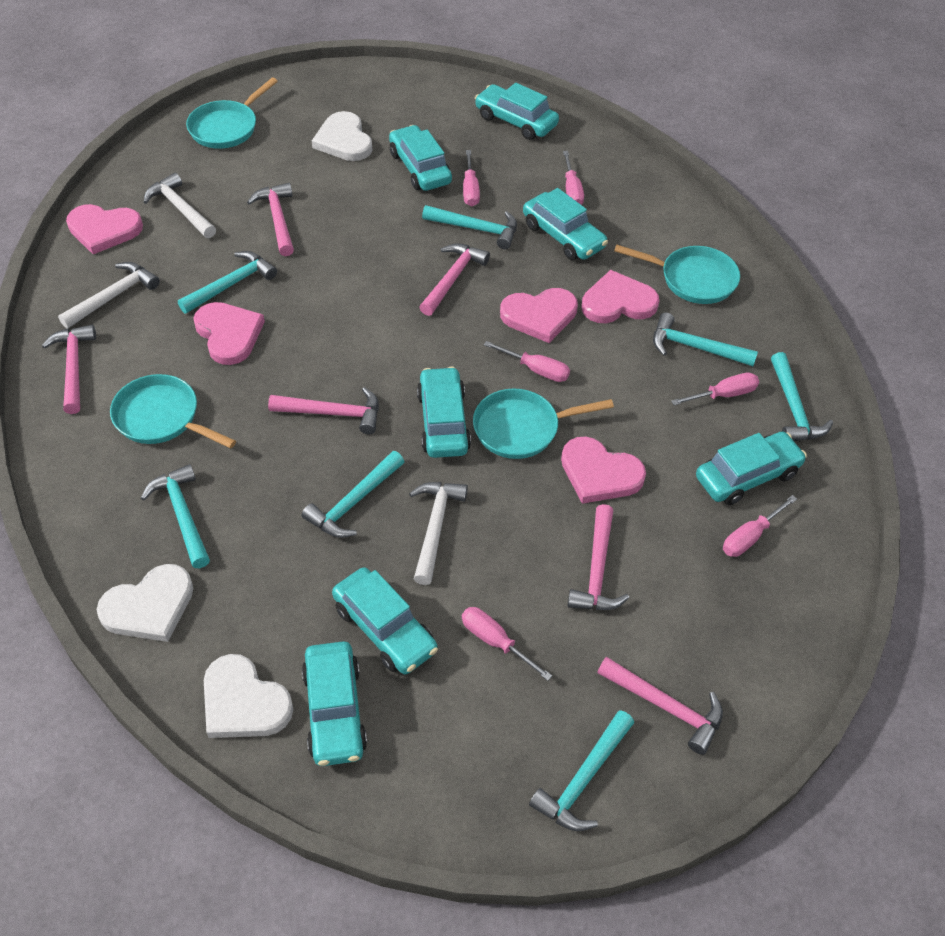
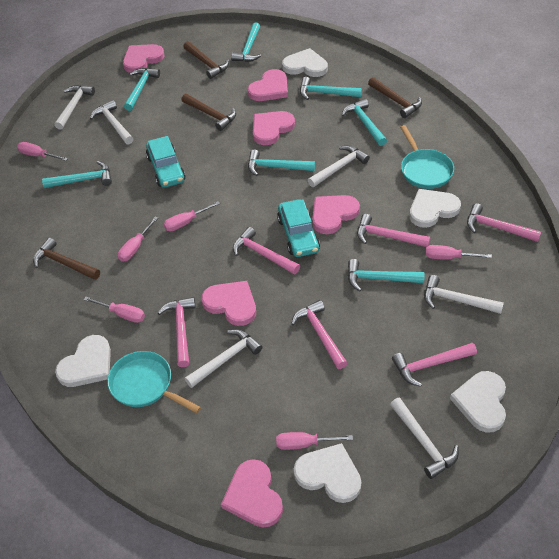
brown hammer: 0 -> 4
pink heart: 5 -> 6
turquoise car: 7 -> 2
turquoise pan: 4 -> 2
white hammer: 3 -> 6
white heart: 3 -> 5

